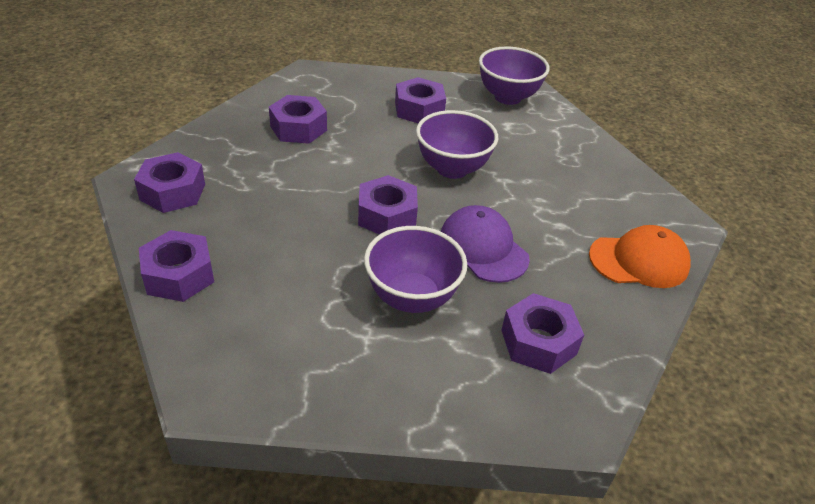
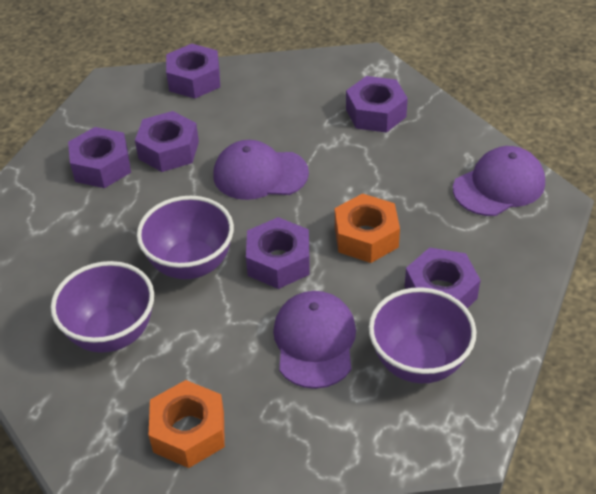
orange cap: 1 -> 0
orange nut: 0 -> 2
purple cap: 1 -> 3

